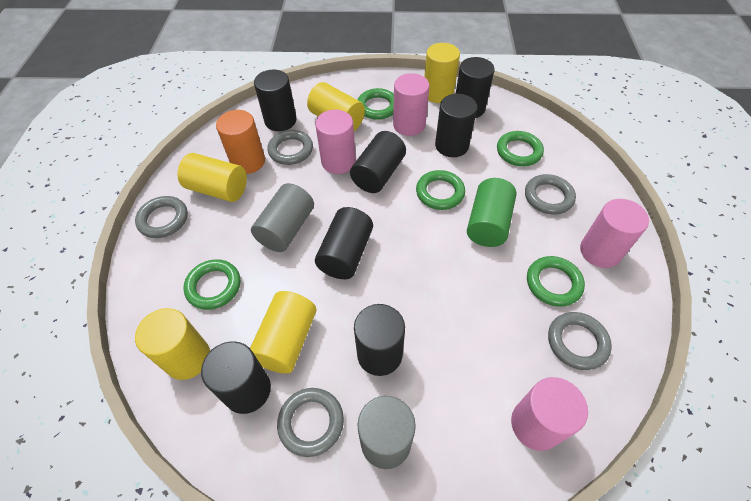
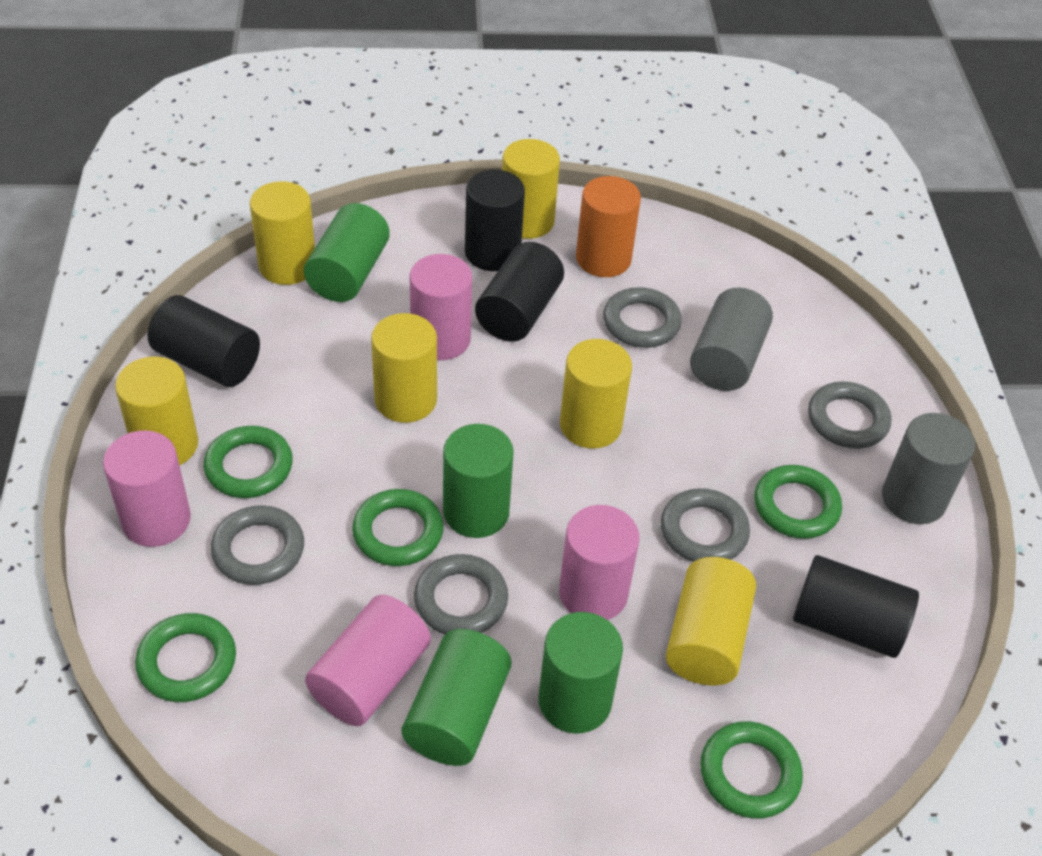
black cylinder: 7 -> 4
green cylinder: 1 -> 4
yellow cylinder: 5 -> 6

